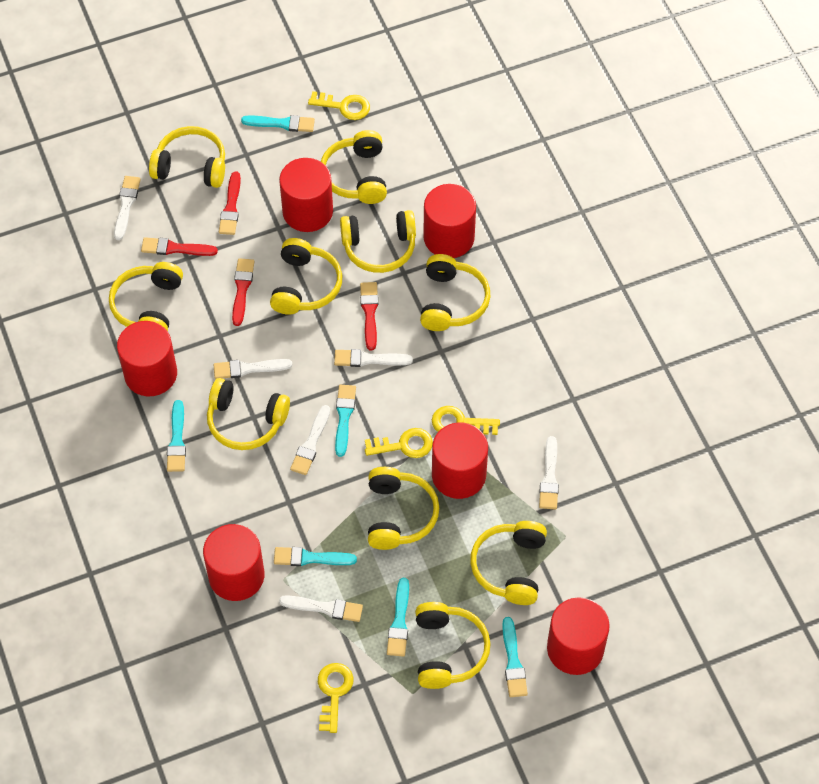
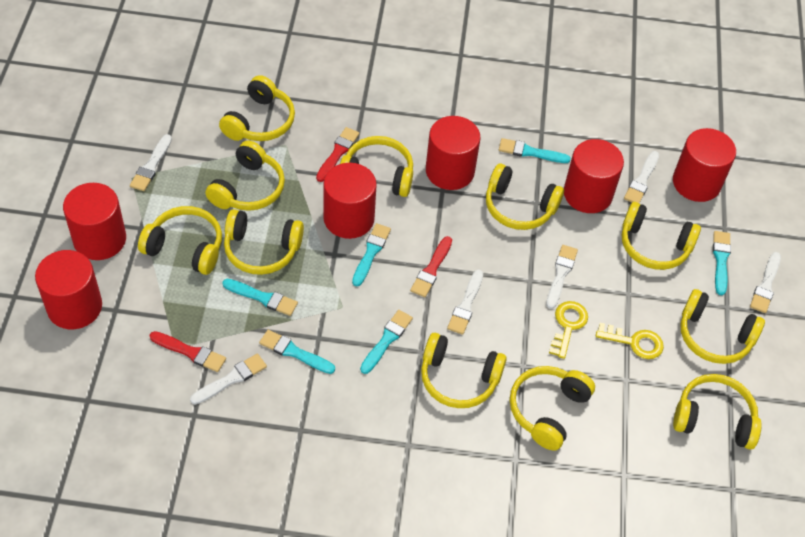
red brush: 4 -> 3
yellow headphones: 10 -> 11
yellow key: 4 -> 2

